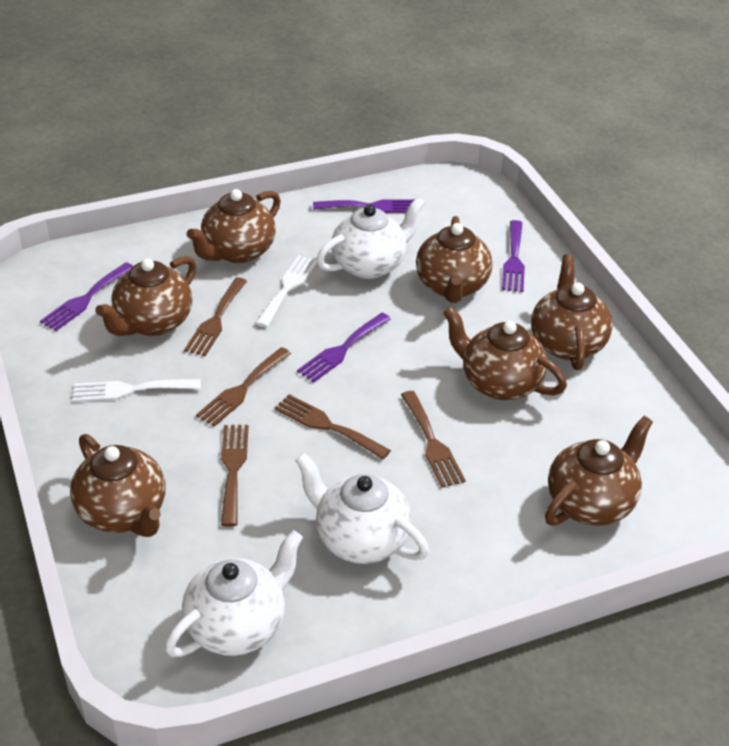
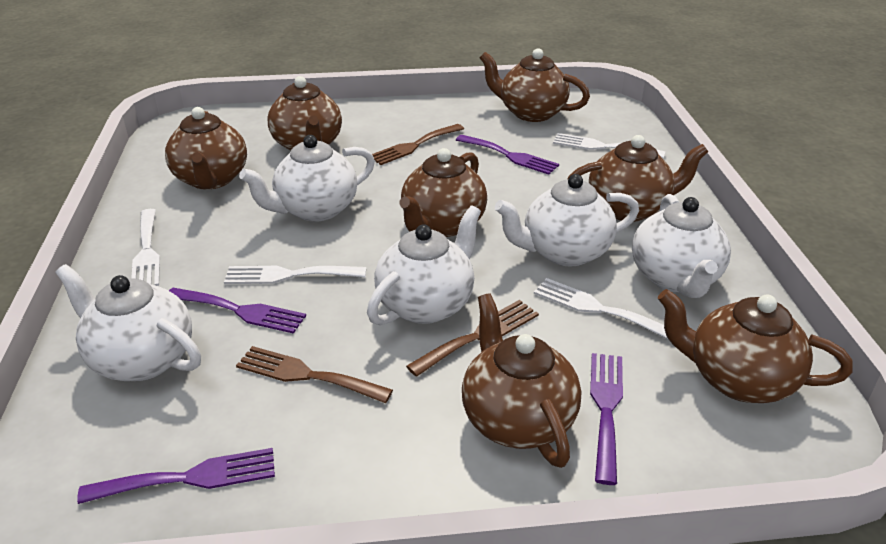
brown fork: 5 -> 3
white fork: 2 -> 4
white teapot: 3 -> 5

